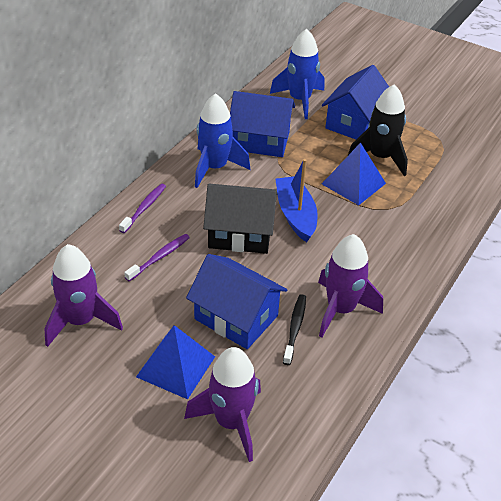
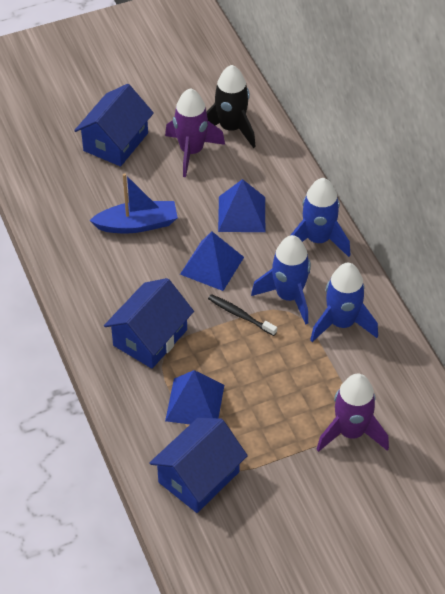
black house: 1 -> 0
blue pyramid: 2 -> 3
blue rocket: 2 -> 3
purple rocket: 3 -> 2
purple toothbrush: 2 -> 0

